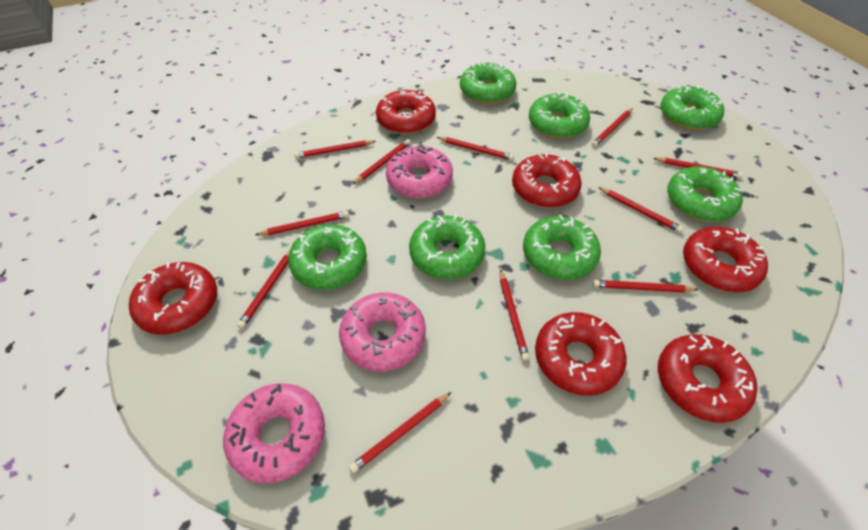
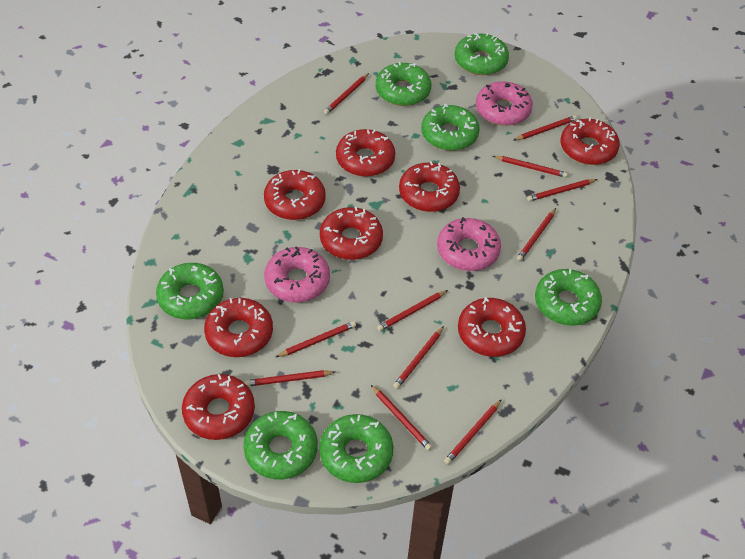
red donut: 6 -> 8

